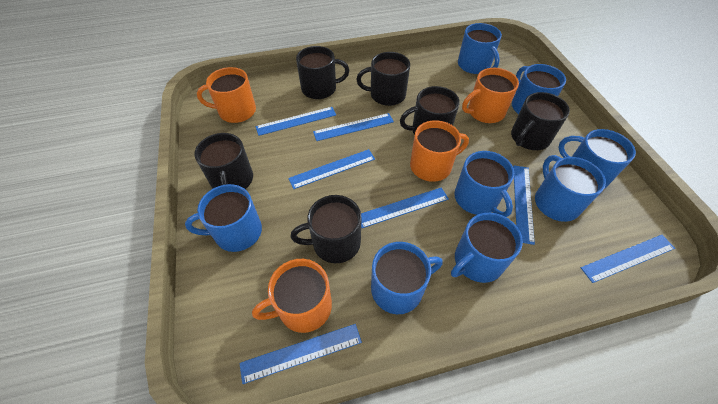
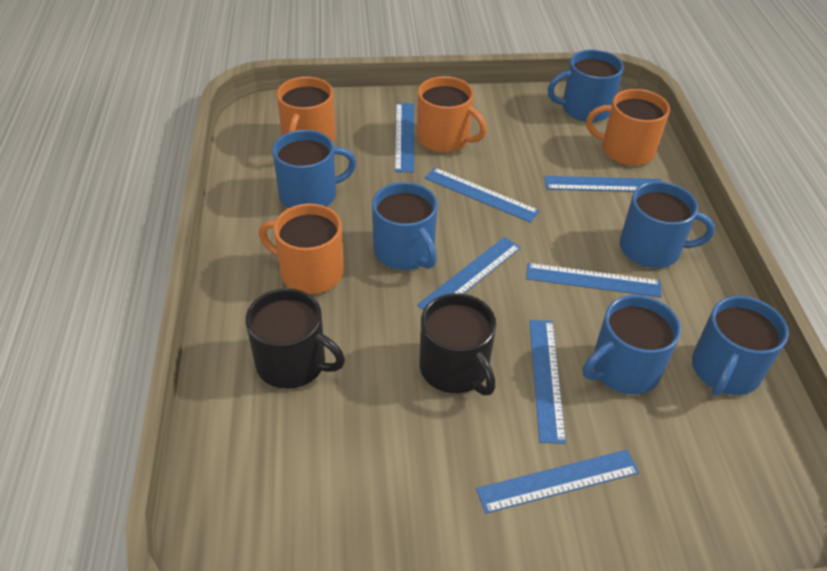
black mug: 6 -> 2
blue mug: 8 -> 6

